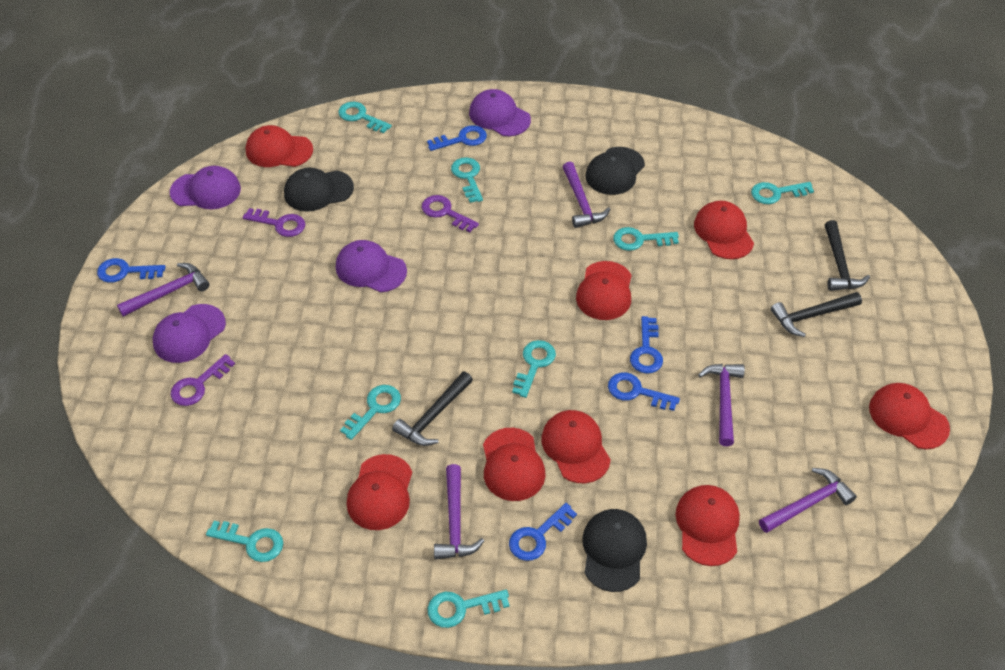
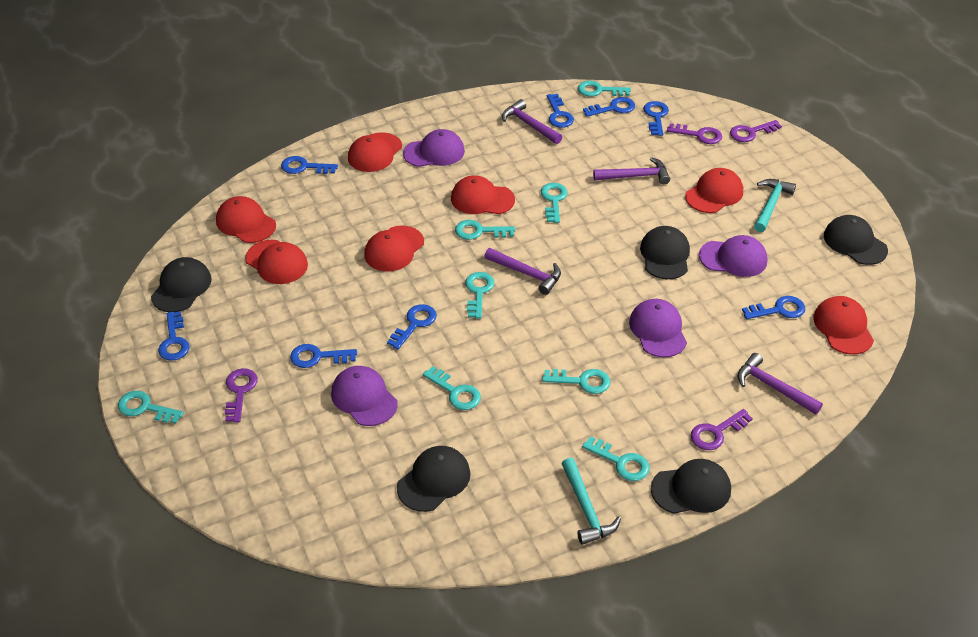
black cap: 3 -> 5
black hammer: 3 -> 0
blue key: 5 -> 8
purple hammer: 5 -> 4
purple key: 3 -> 4
red cap: 8 -> 7
turquoise hammer: 0 -> 2

